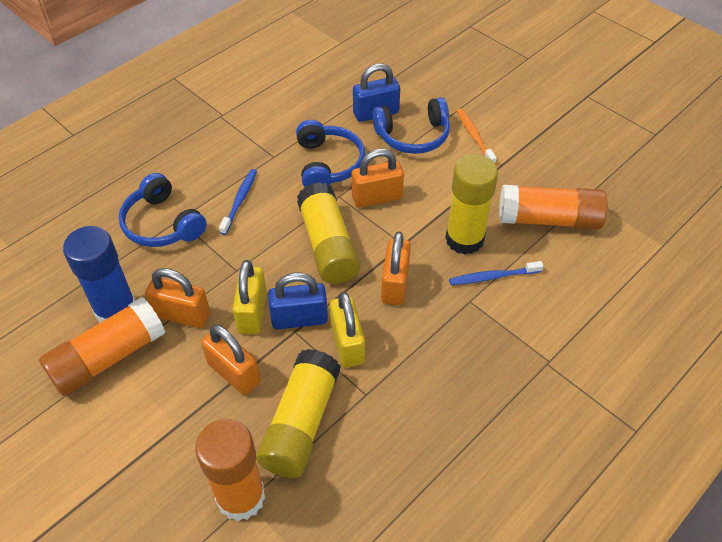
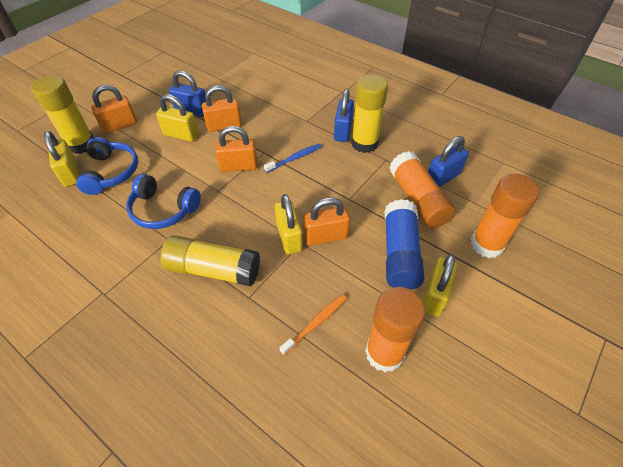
blue headphones: 3 -> 2
blue padlock: 2 -> 3
blue toothbrush: 2 -> 1
yellow padlock: 2 -> 4

